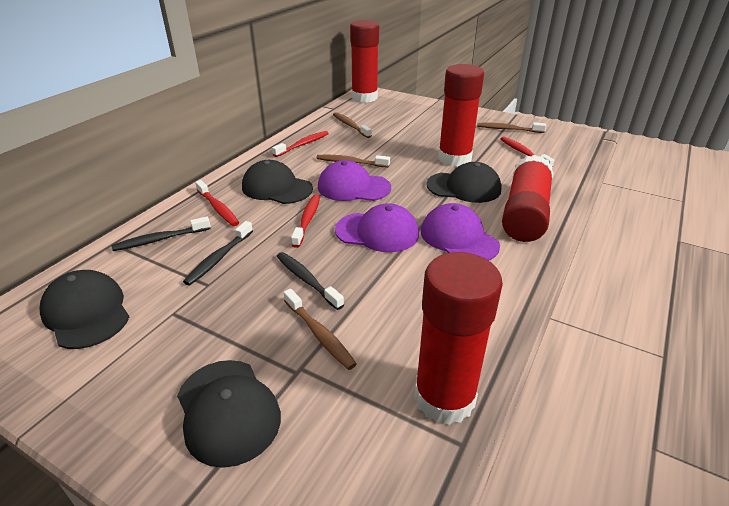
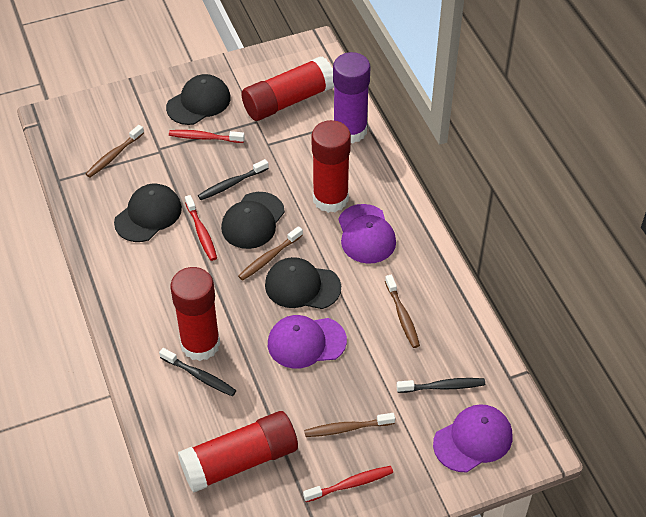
purple glue stick: 0 -> 1
red toothbrush: 4 -> 3

